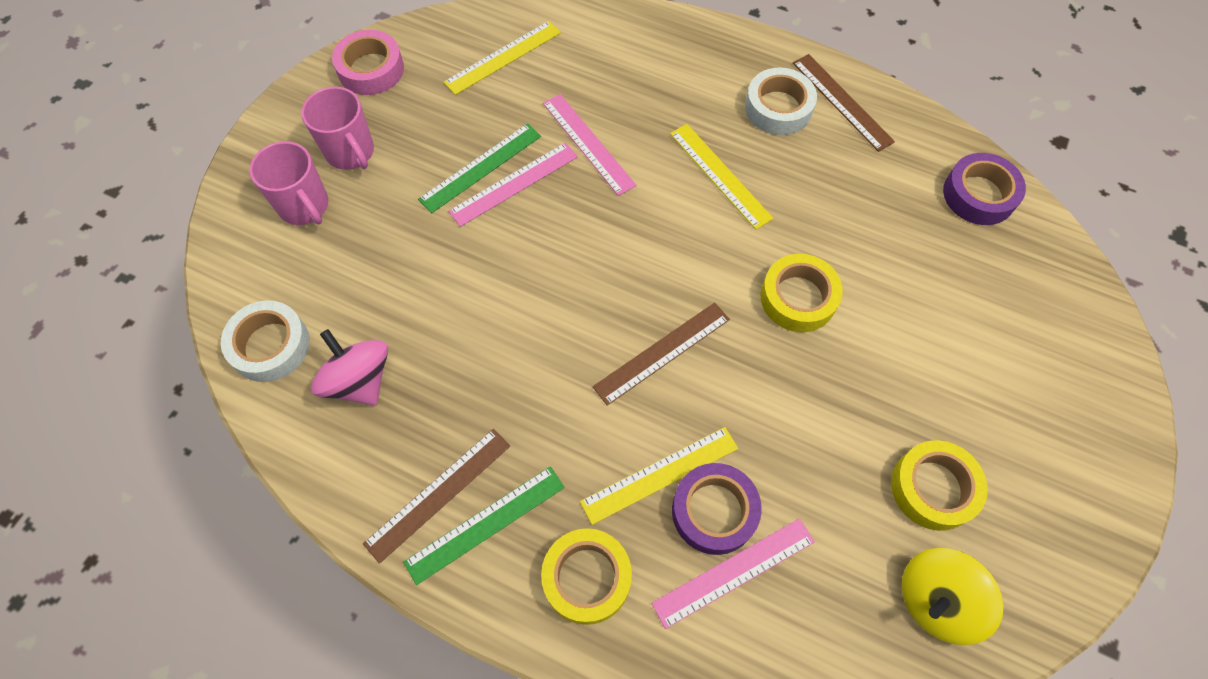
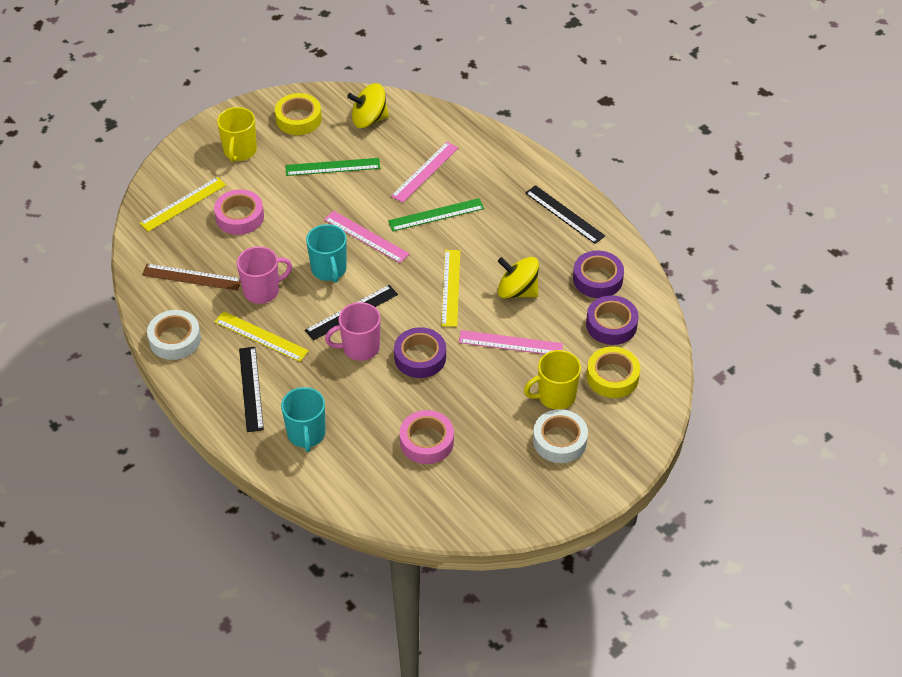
black ruler: 0 -> 3
brown ruler: 3 -> 1
pink spinning top: 1 -> 0
pink tape: 1 -> 2
purple tape: 2 -> 3
turquoise mug: 0 -> 2
yellow mug: 0 -> 2
yellow spinning top: 1 -> 2
yellow tape: 3 -> 2

